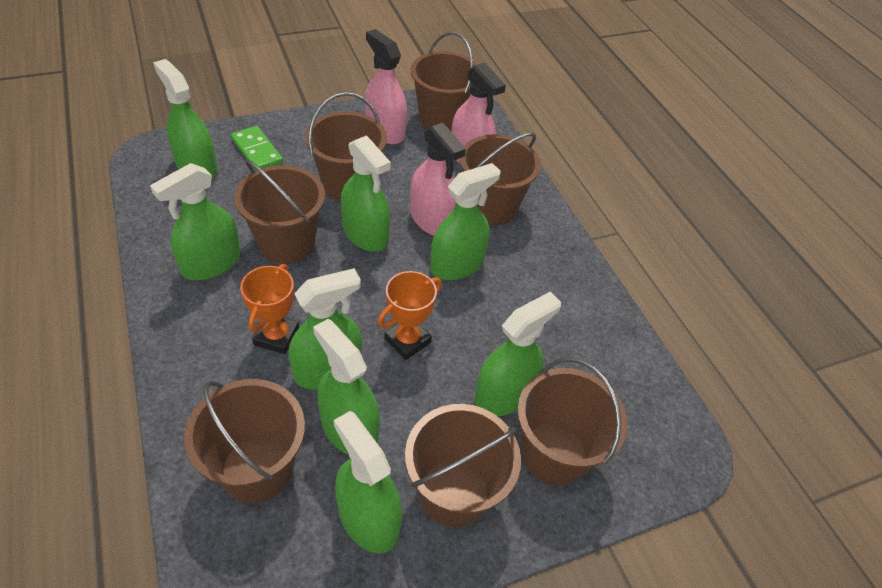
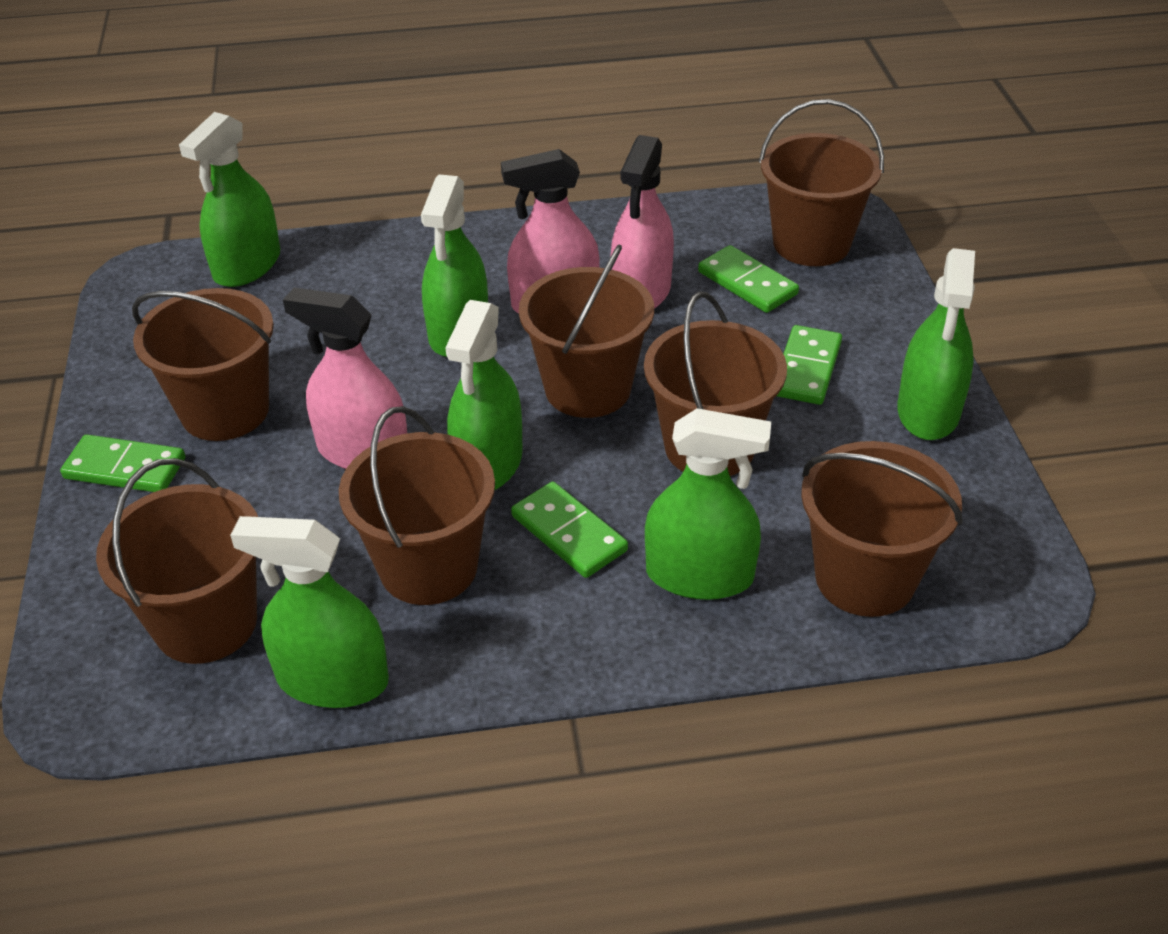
green domino: 1 -> 4
green spray bottle: 8 -> 6
orange trophy: 2 -> 0

